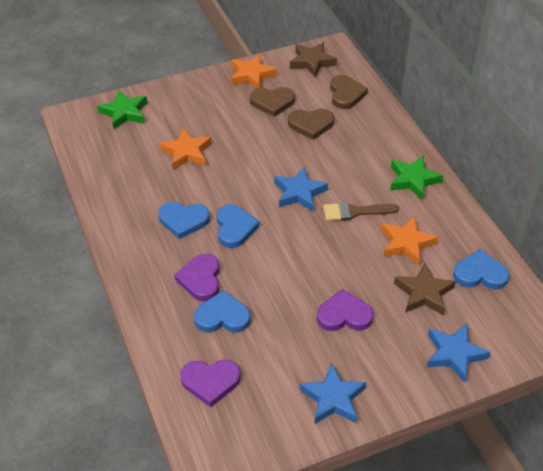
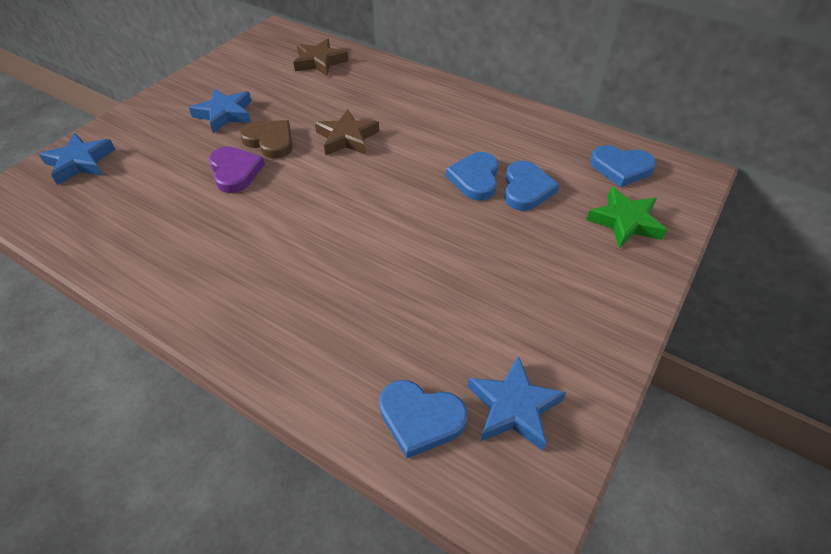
brown brush: 1 -> 0
brown heart: 3 -> 1
green star: 2 -> 1
orange star: 3 -> 0
purple heart: 3 -> 1

